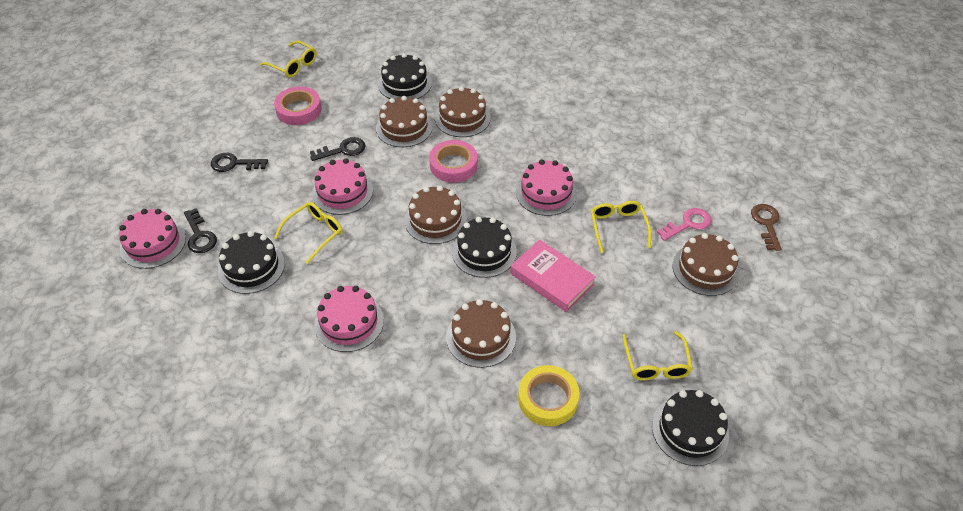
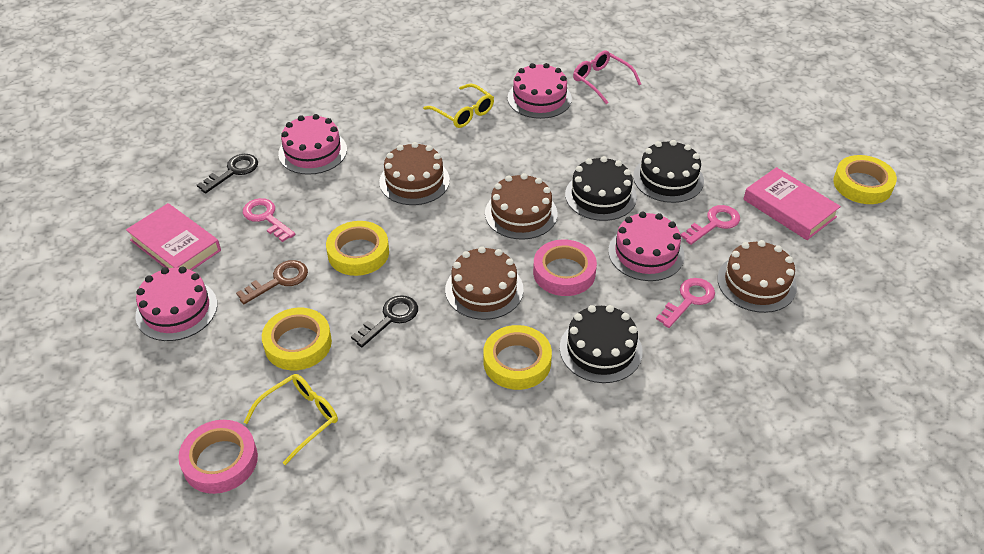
black cake: 4 -> 3
black key: 3 -> 2
brown cake: 5 -> 4
pink book: 1 -> 2
pink glasses: 0 -> 1
pink key: 1 -> 3
yellow glasses: 4 -> 2
yellow tape: 1 -> 4

